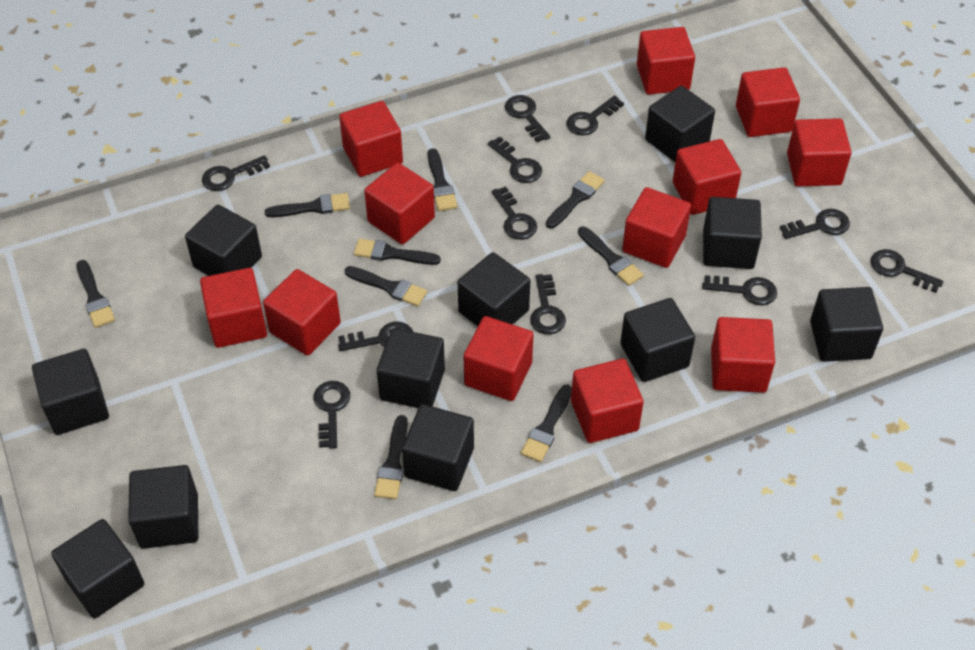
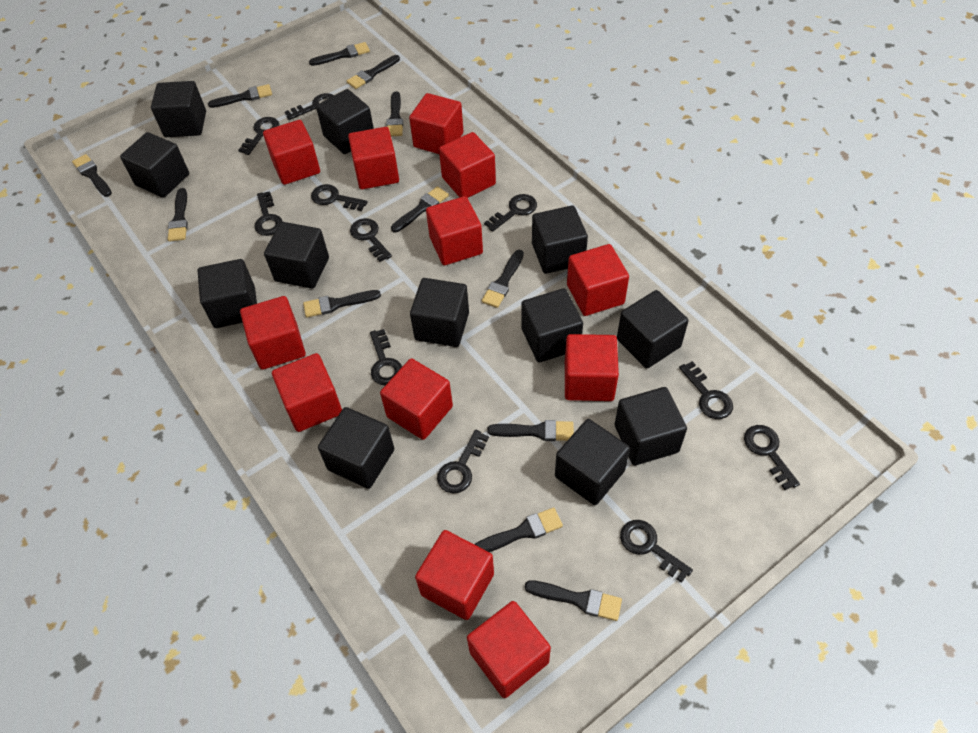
black brush: 9 -> 12
black cube: 11 -> 12

